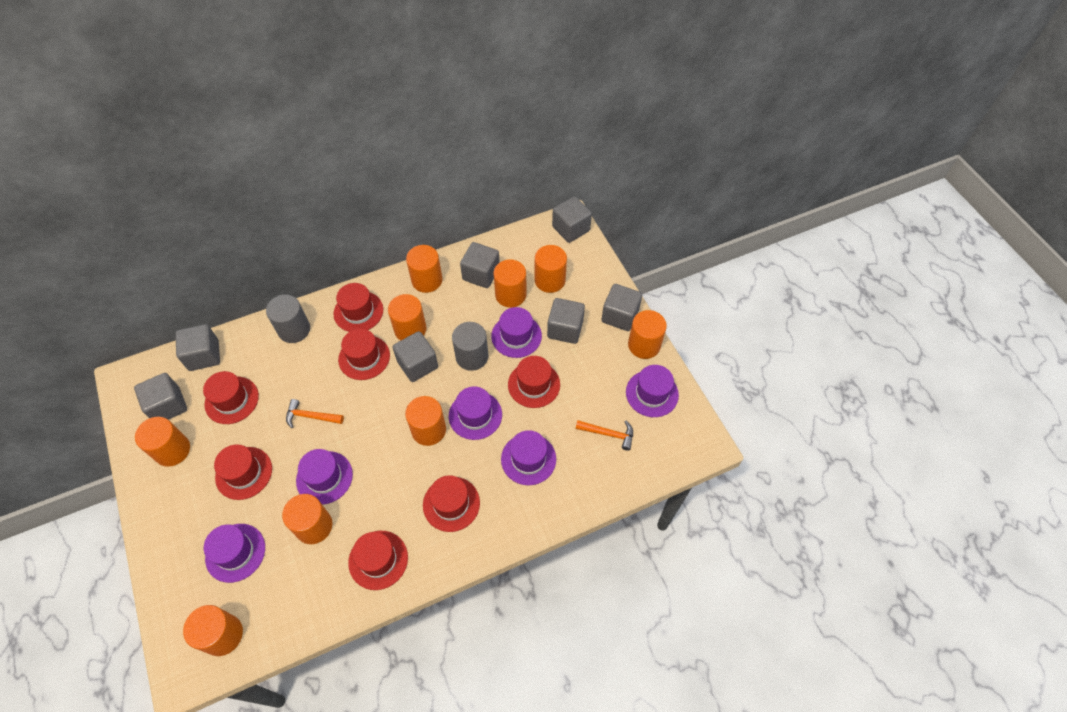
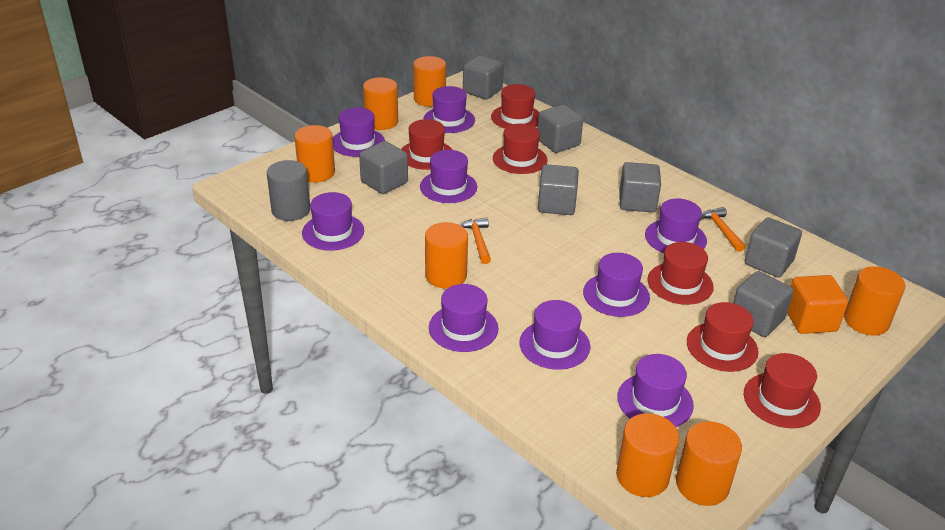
grey cylinder: 2 -> 1
orange cube: 0 -> 1
orange cylinder: 9 -> 7
purple hat: 6 -> 9
red hat: 7 -> 6

